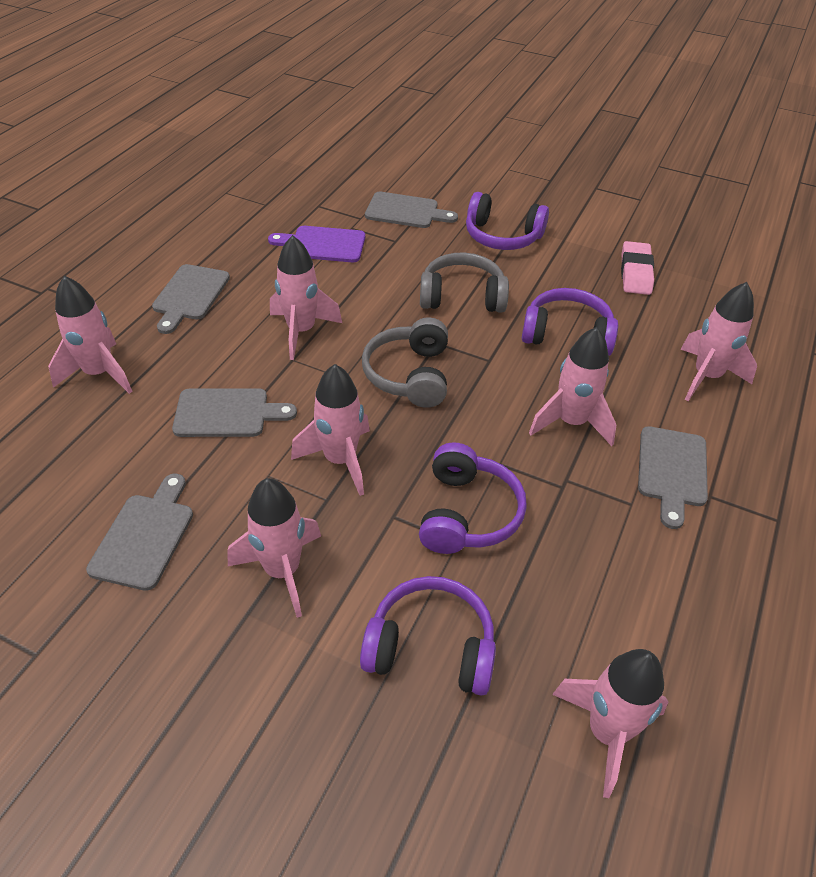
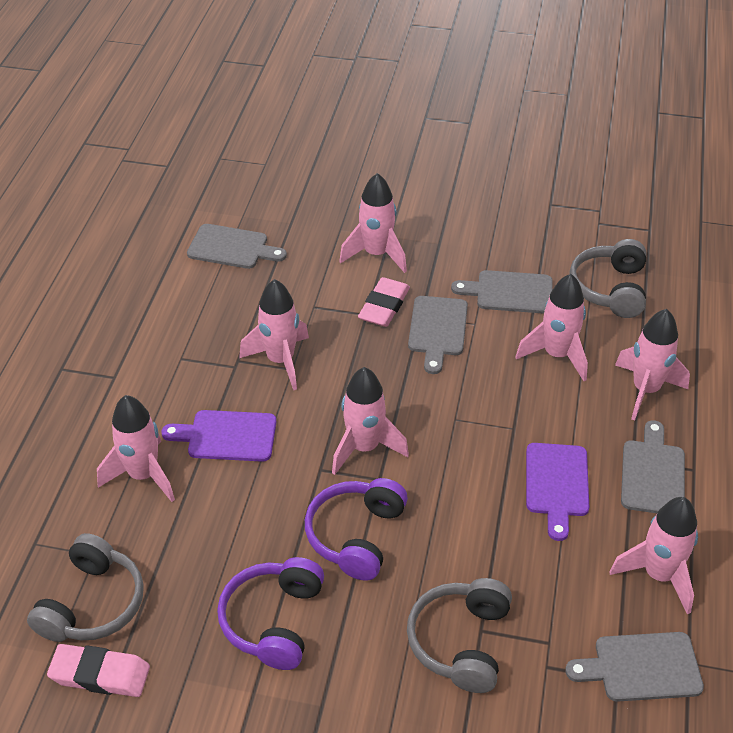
grey headphones: 2 -> 3
pink eraser: 1 -> 2
purple cutting board: 1 -> 2
purple headphones: 4 -> 2

